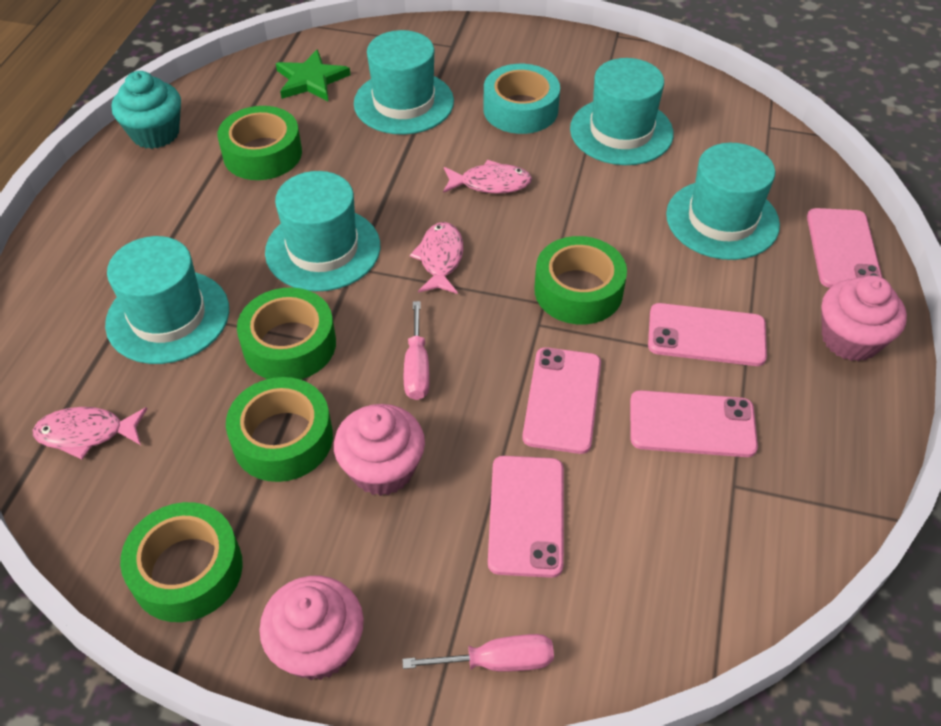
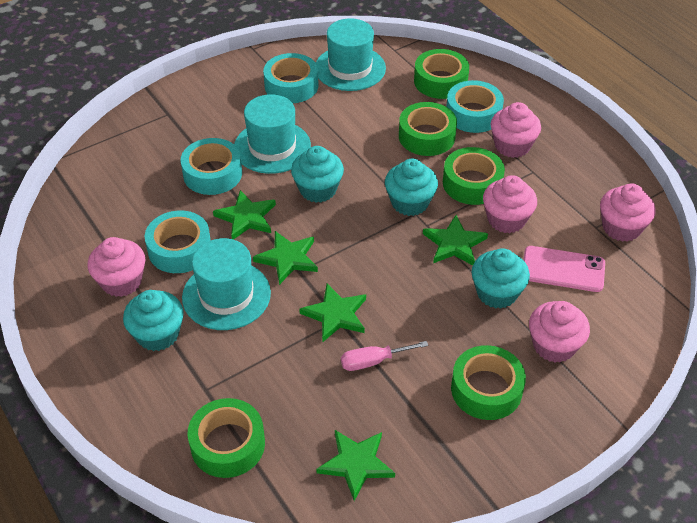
green star: 1 -> 5
pink cupcake: 3 -> 5
pink fish: 3 -> 0
pink phone: 5 -> 1
pink screwdriver: 2 -> 1
turquoise cupcake: 1 -> 4
turquoise hat: 5 -> 3
turquoise tape: 1 -> 4

